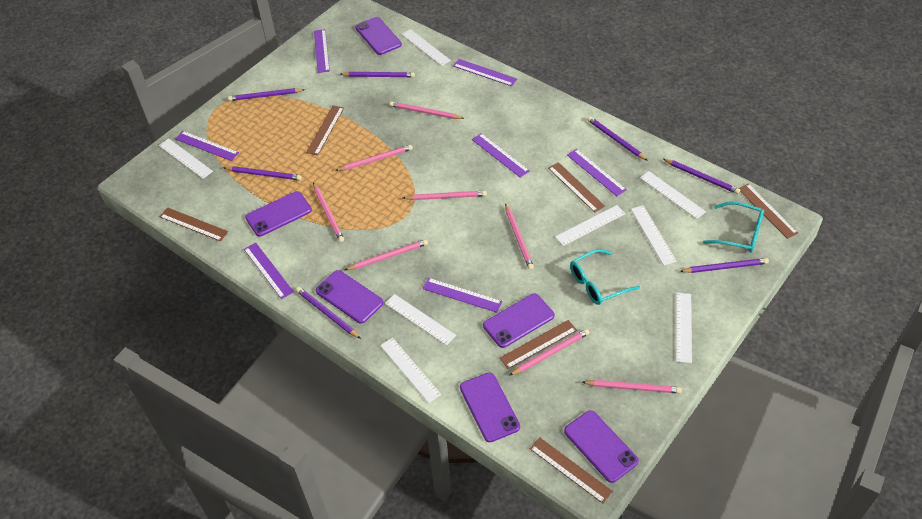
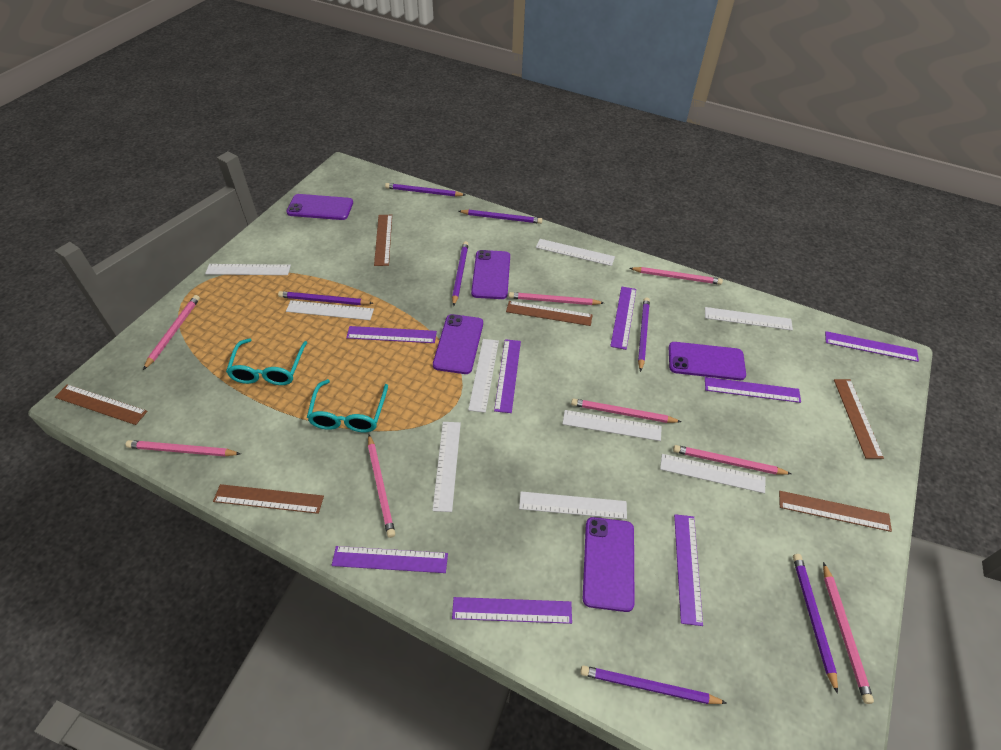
purple phone: 6 -> 5
purple ruler: 7 -> 8
white ruler: 8 -> 9

